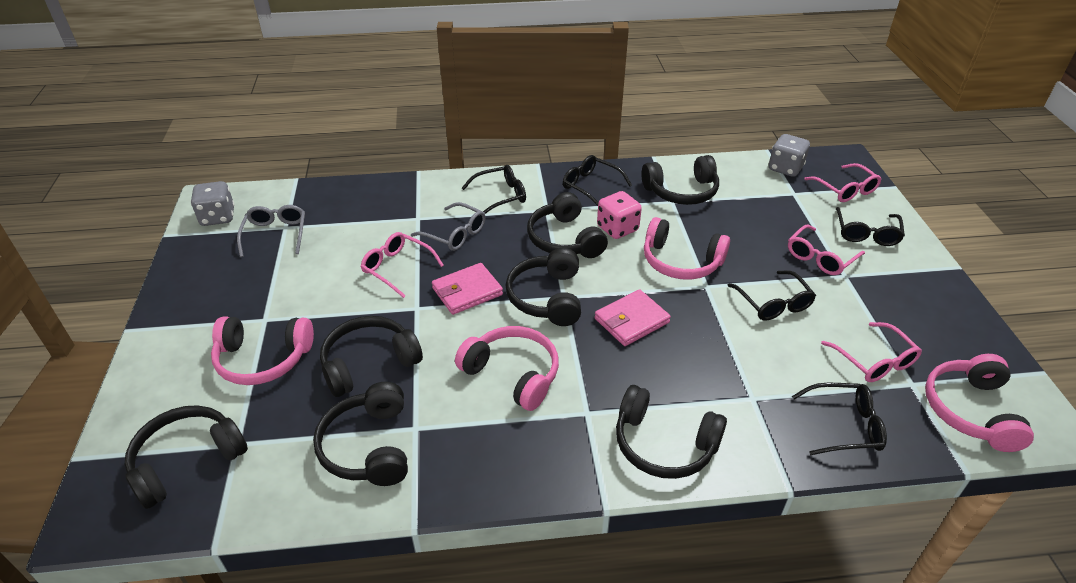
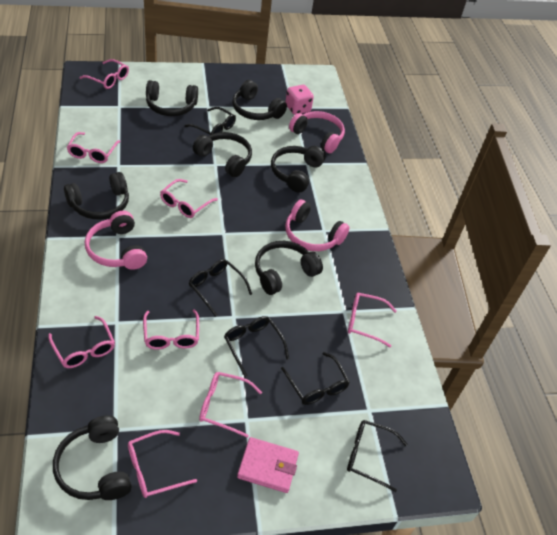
grey dice: 2 -> 0
grey glasses: 2 -> 0
pink glasses: 4 -> 8
pink headphones: 4 -> 3
pink wallet: 2 -> 1

